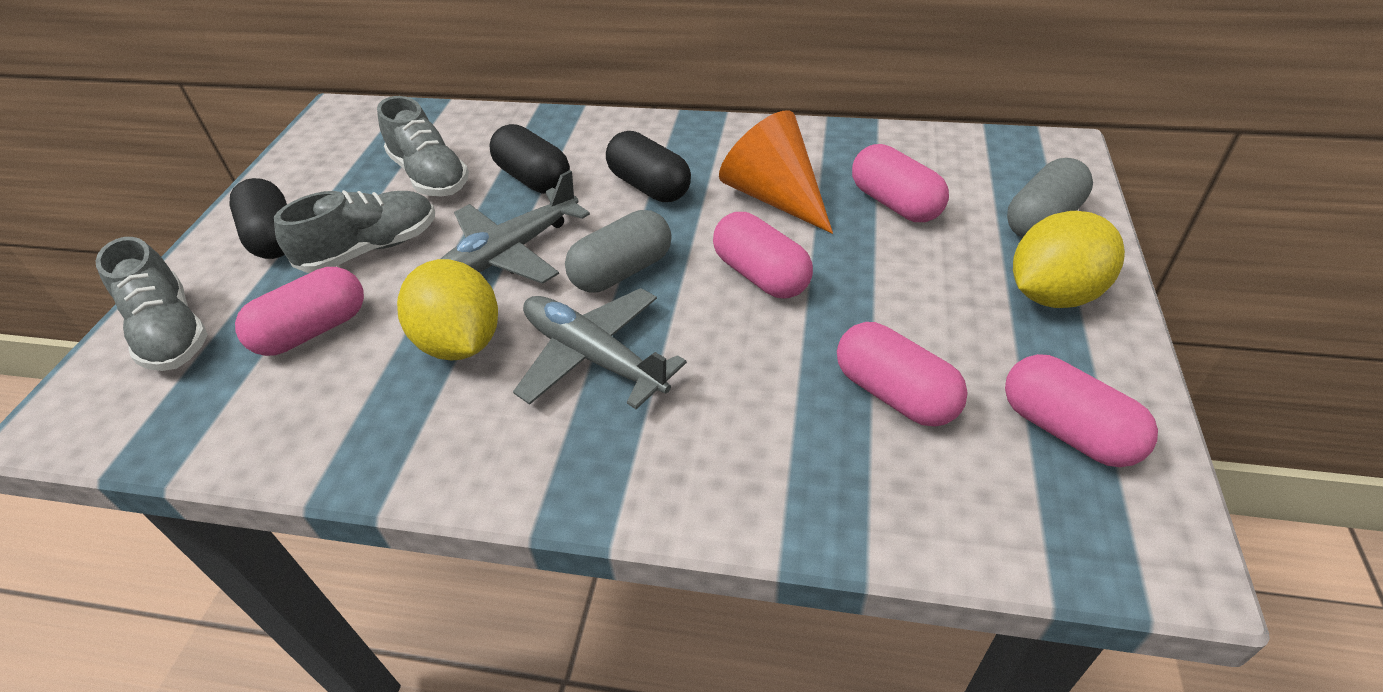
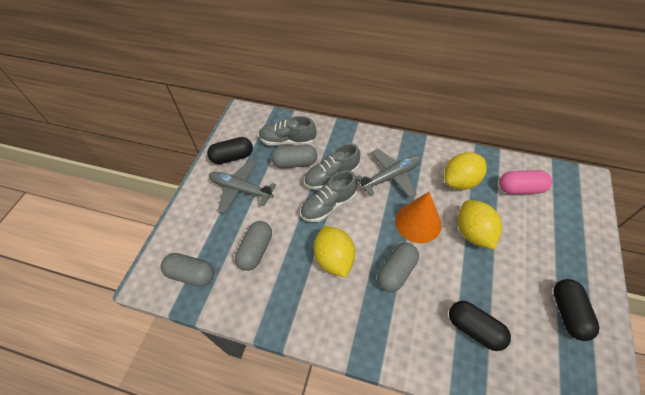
grey capsule: 2 -> 4
pink capsule: 5 -> 1
yellow lemon: 2 -> 3

